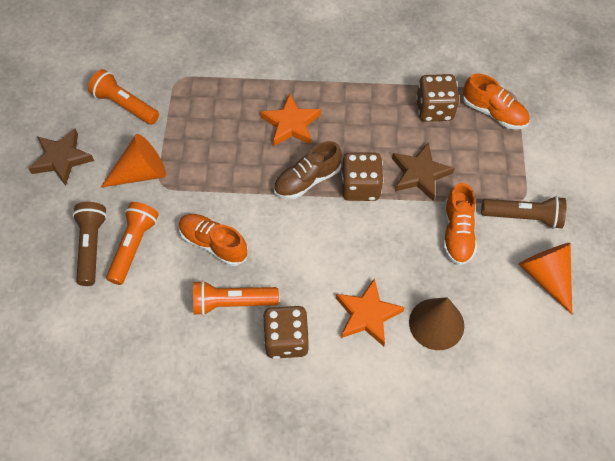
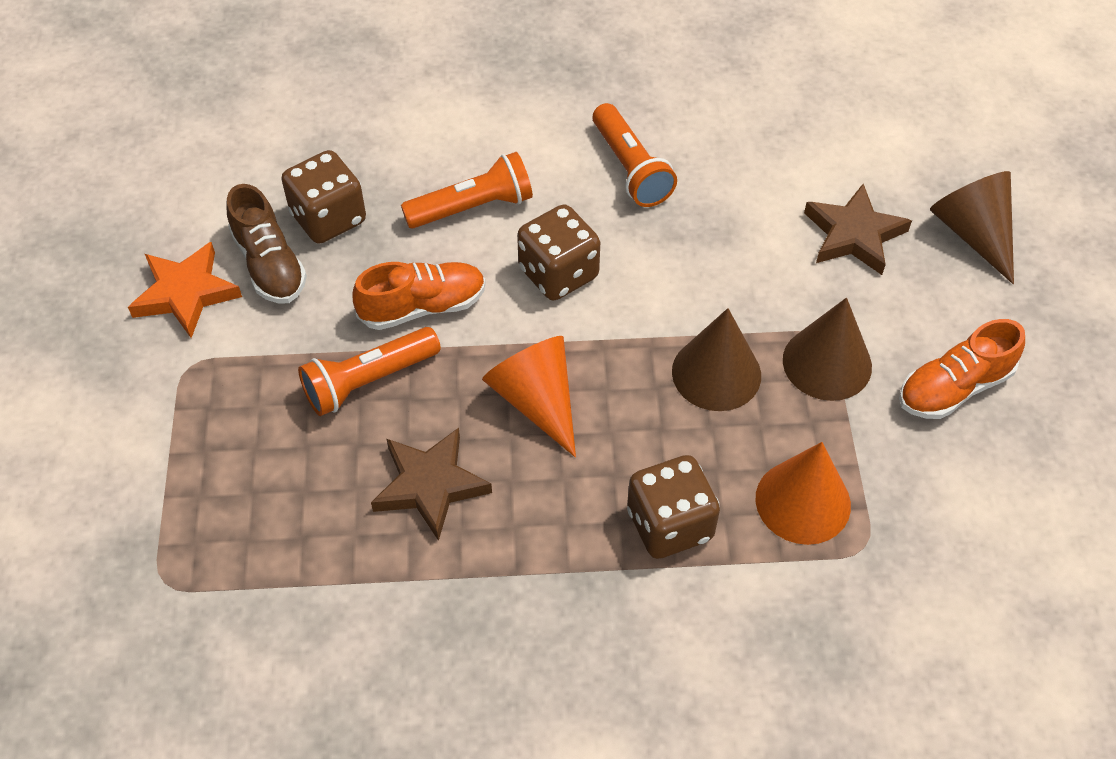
brown cone: 1 -> 3
brown flashlight: 2 -> 0
orange shoe: 3 -> 2
orange star: 2 -> 1

